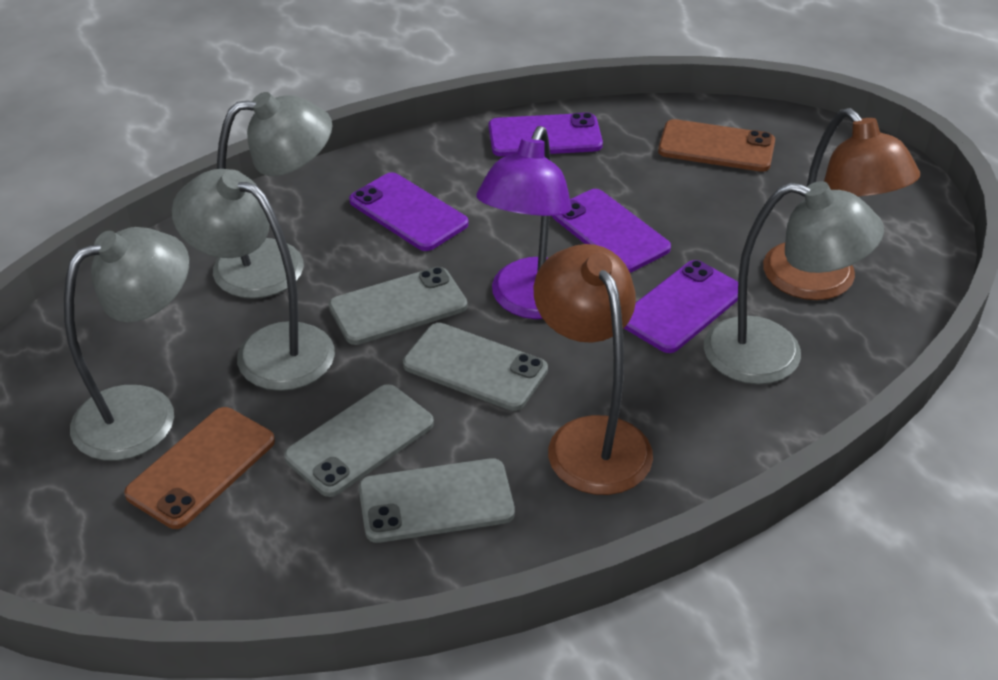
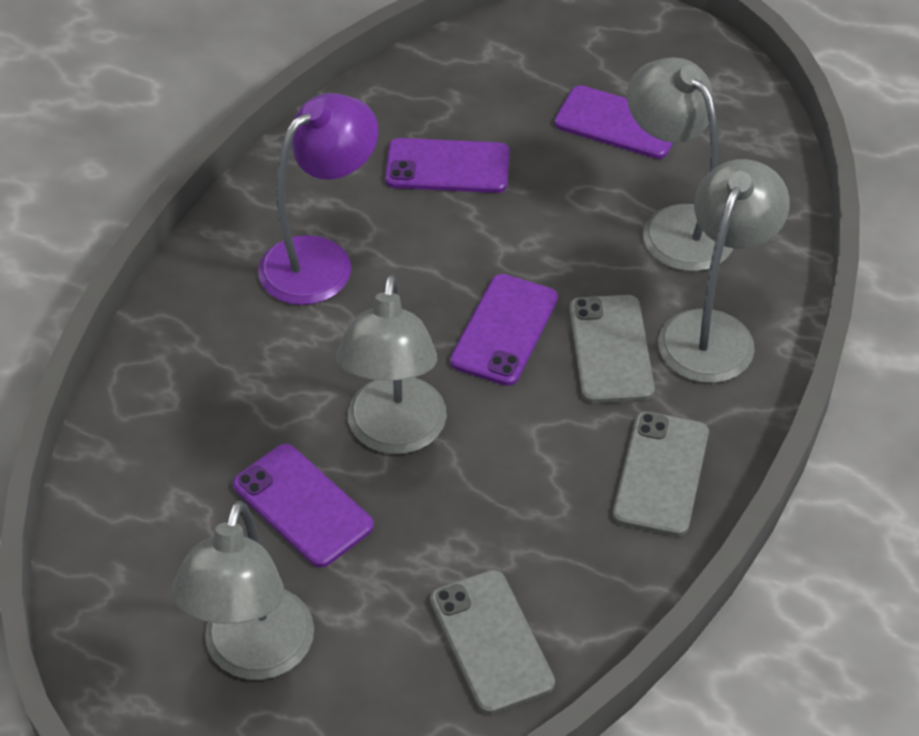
brown lamp: 2 -> 0
brown phone: 2 -> 0
grey phone: 4 -> 3

